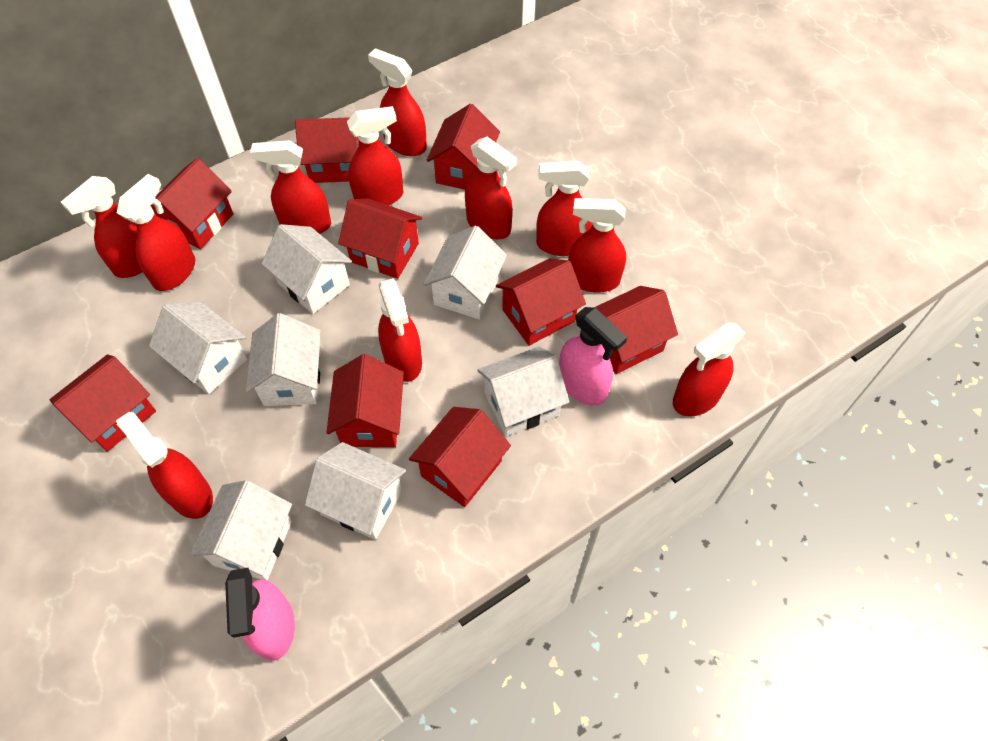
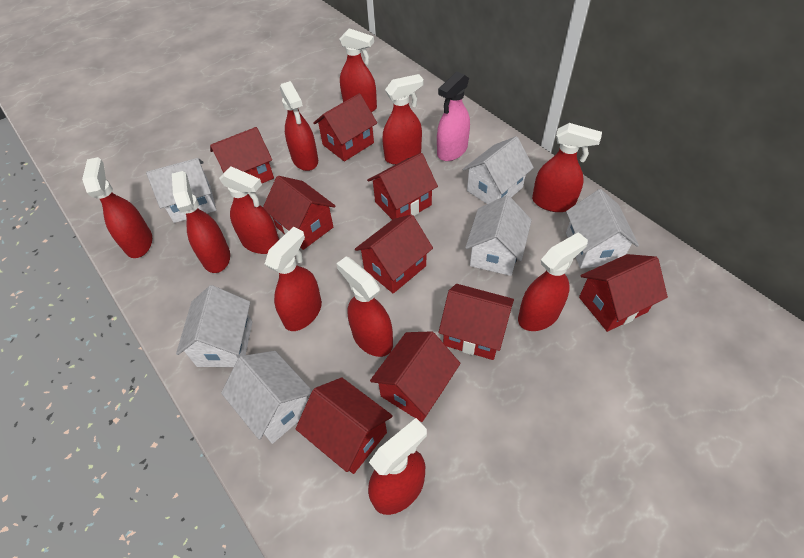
pink spray bottle: 2 -> 1
white house: 7 -> 6

